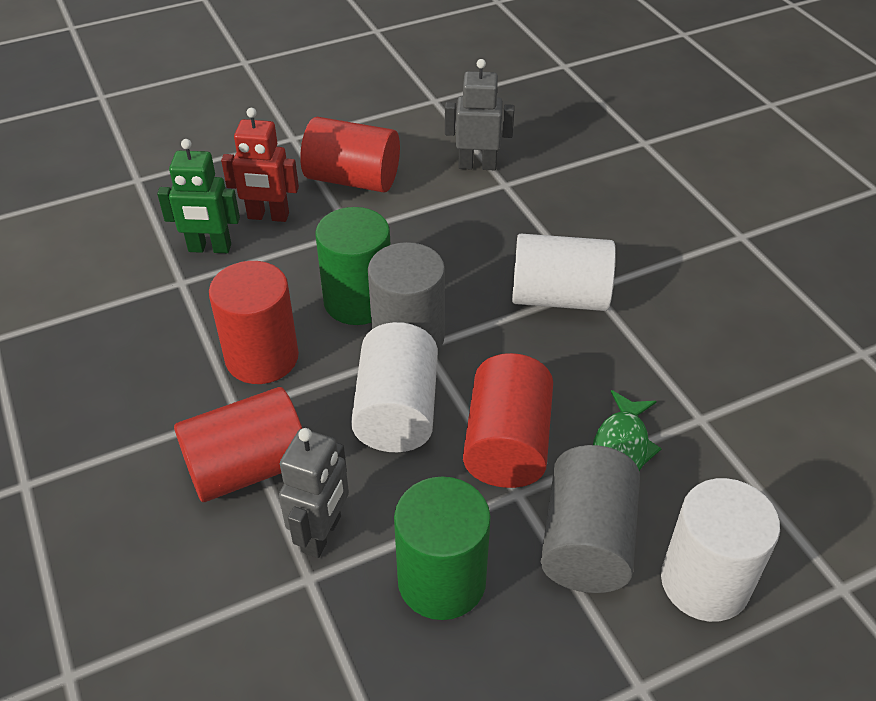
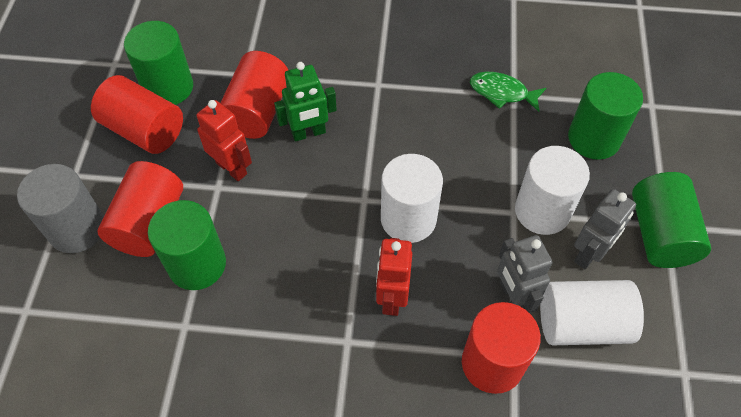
green cylinder: 2 -> 4
grey cylinder: 2 -> 1
red robot: 1 -> 2

